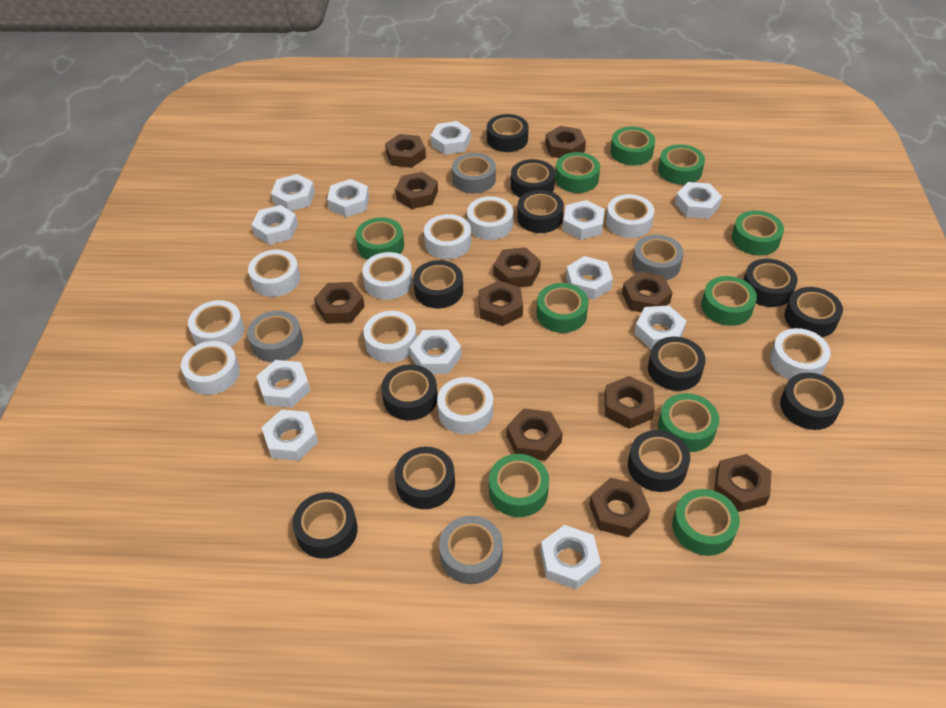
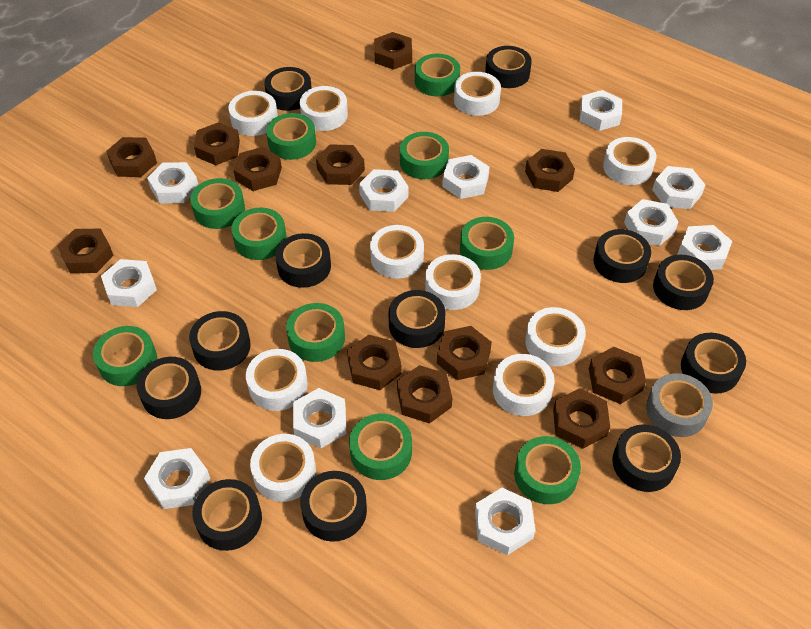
brown nut: 11 -> 12
grey tape: 4 -> 1
white nut: 12 -> 11

